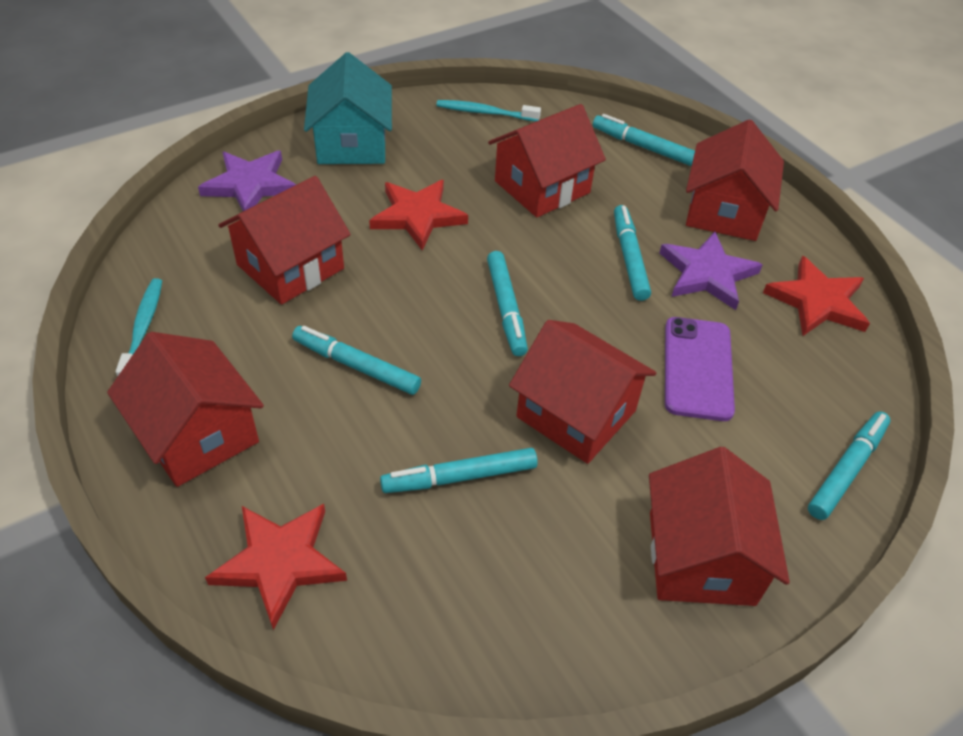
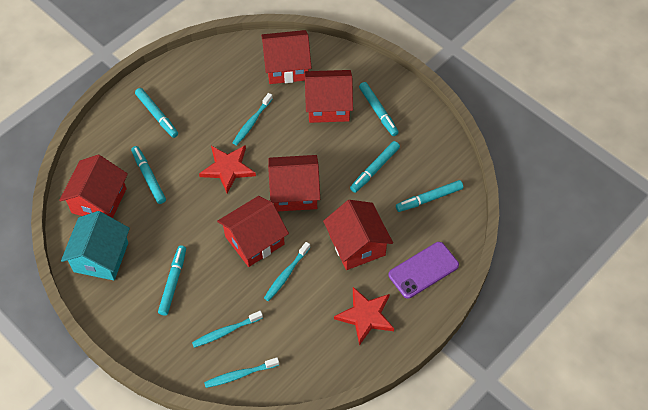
purple star: 2 -> 0
red star: 3 -> 2
turquoise toothbrush: 2 -> 4

